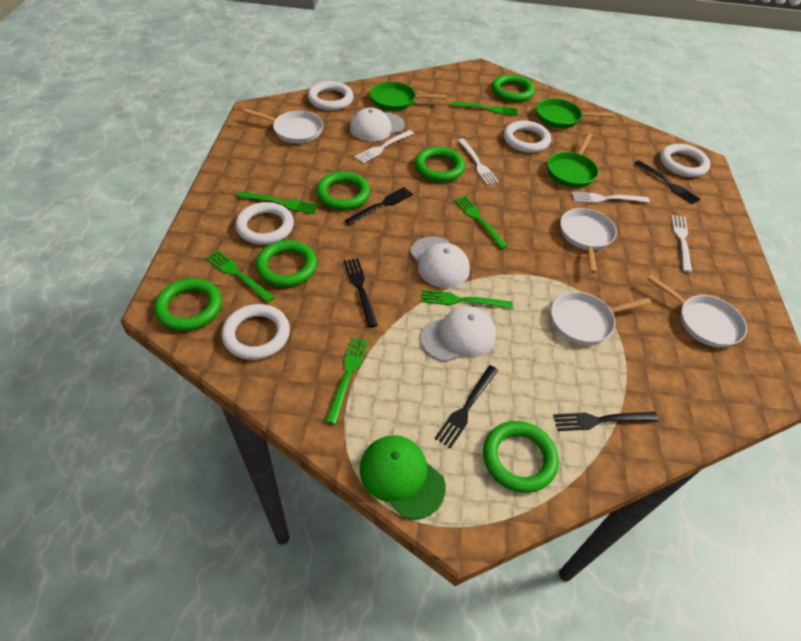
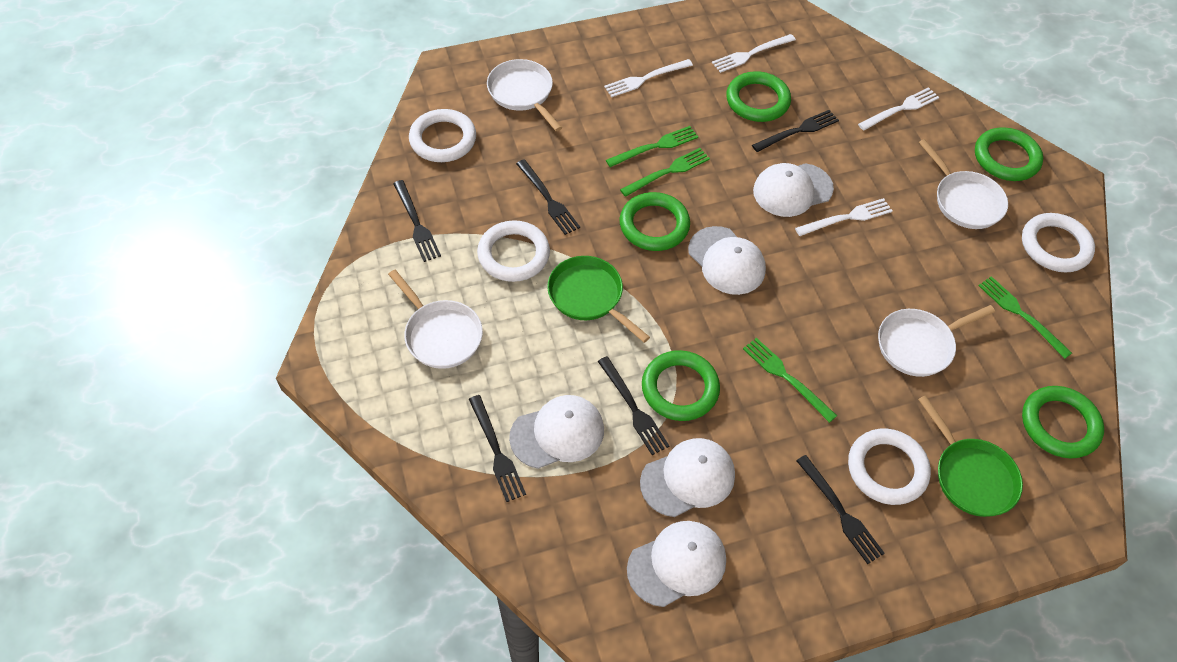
black fork: 5 -> 6
green cap: 1 -> 0
green fork: 6 -> 4
green pan: 3 -> 2
green ring: 6 -> 5
white cap: 3 -> 5
white ring: 5 -> 4

